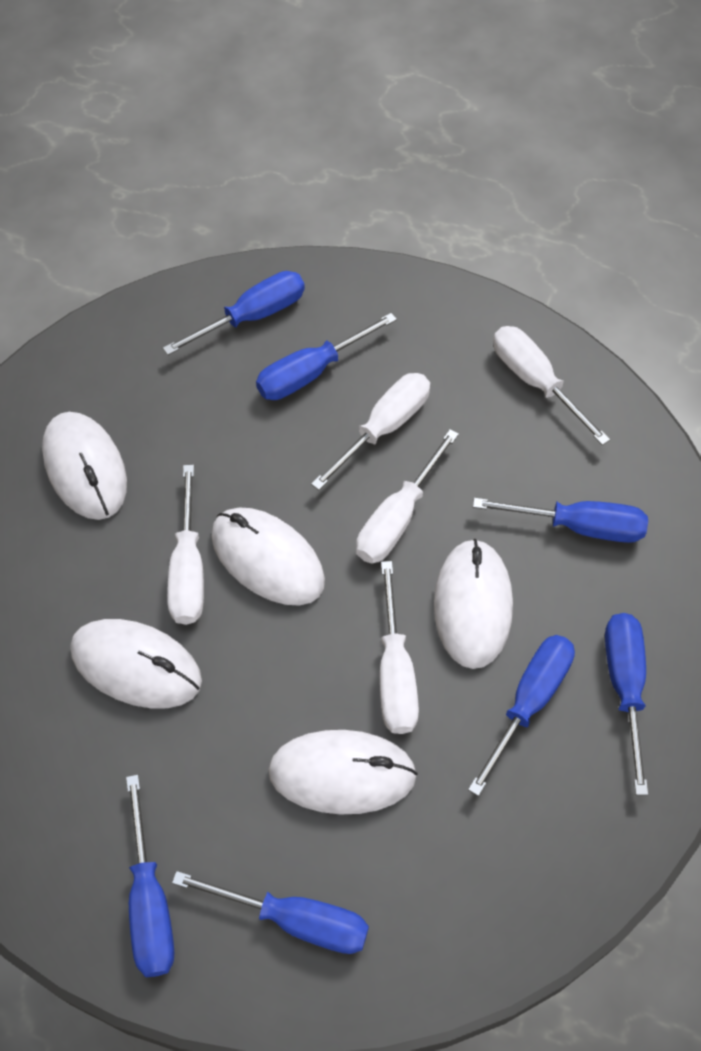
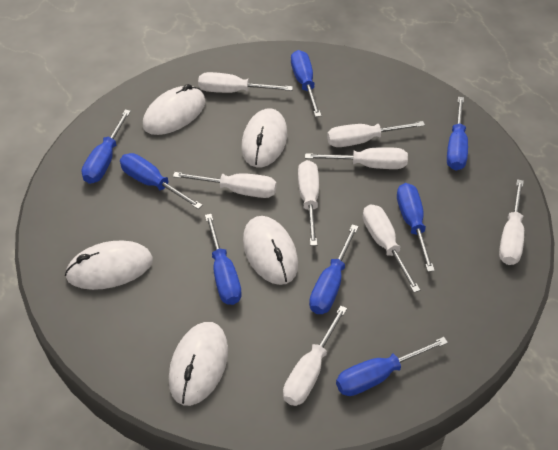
blue screwdriver: 7 -> 8
white screwdriver: 5 -> 8

